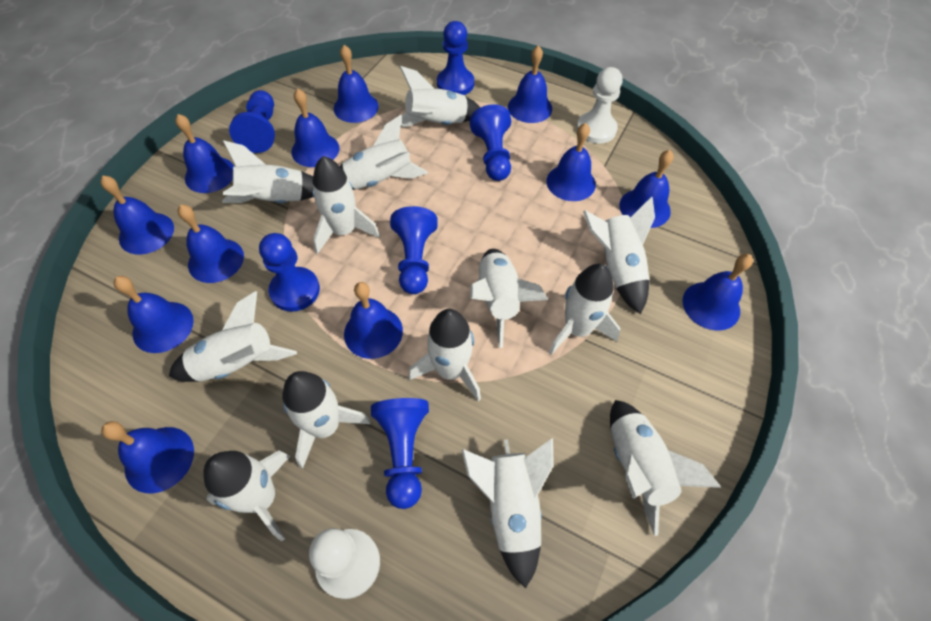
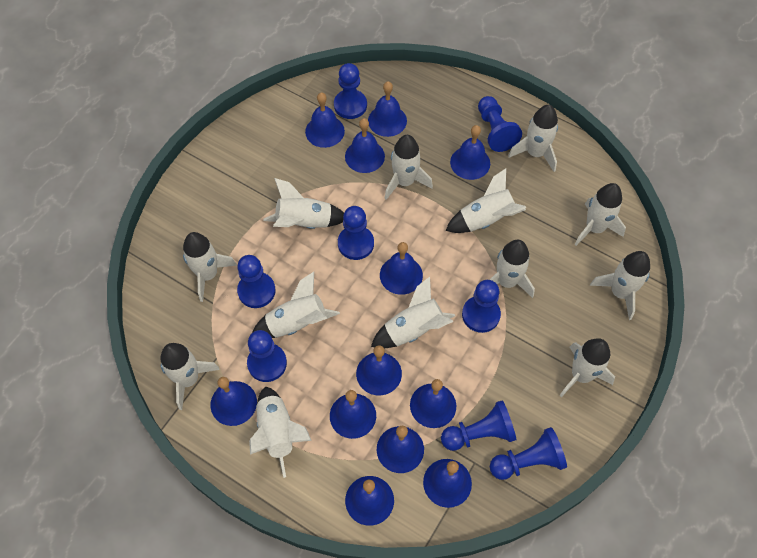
blue pawn: 6 -> 8
white pawn: 2 -> 0

